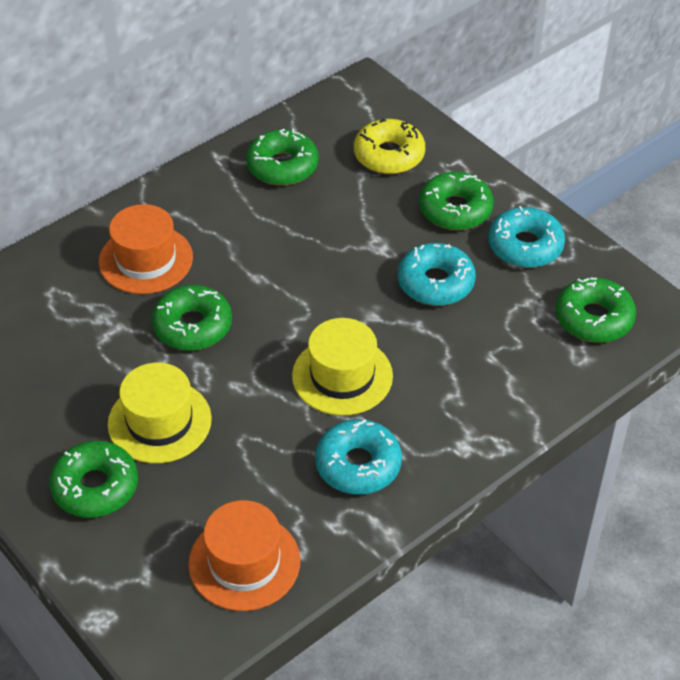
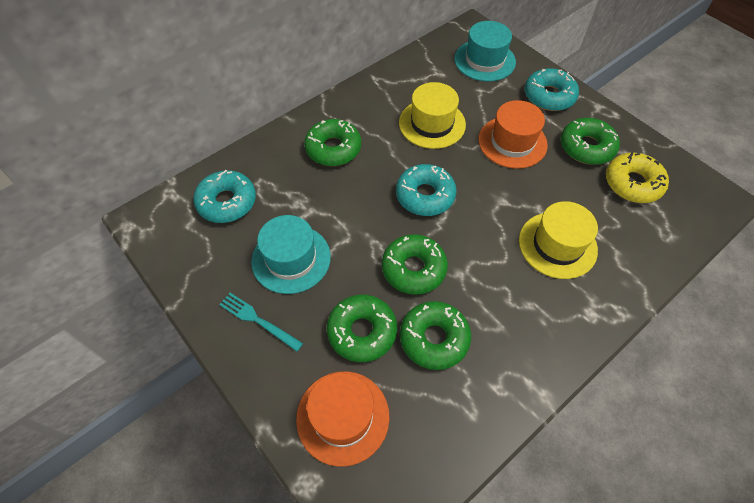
turquoise fork: 0 -> 1
turquoise hat: 0 -> 2

